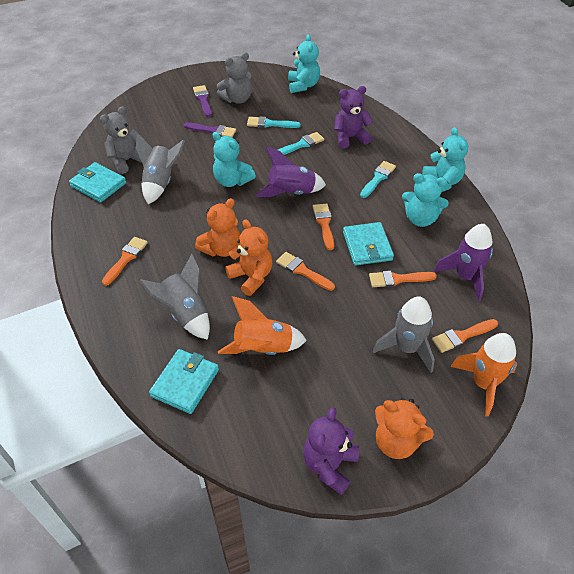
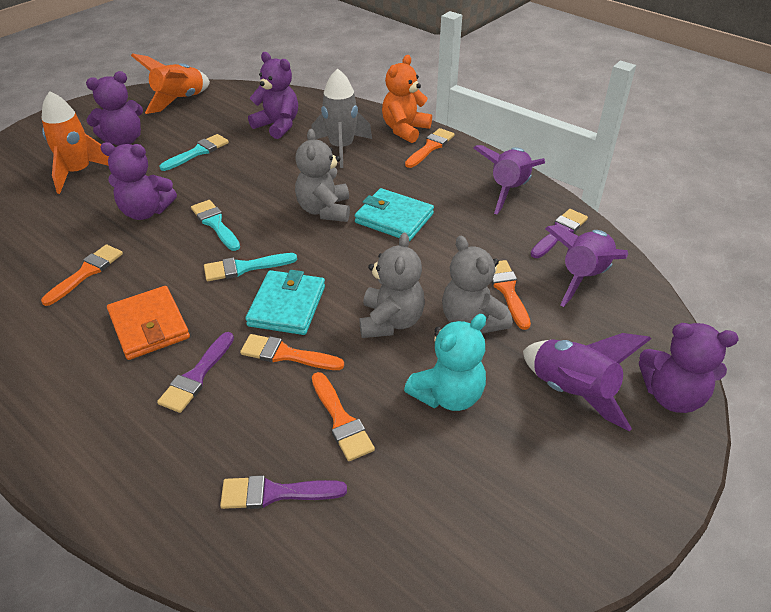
grey rocket: 3 -> 1
grey teddy bear: 2 -> 3
orange teddy bear: 3 -> 1
orange wallet: 0 -> 1
purple brush: 2 -> 3
purple rocket: 2 -> 3
purple teddy bear: 2 -> 4
turquoise teddy bear: 4 -> 1
turquoise wallet: 3 -> 2

